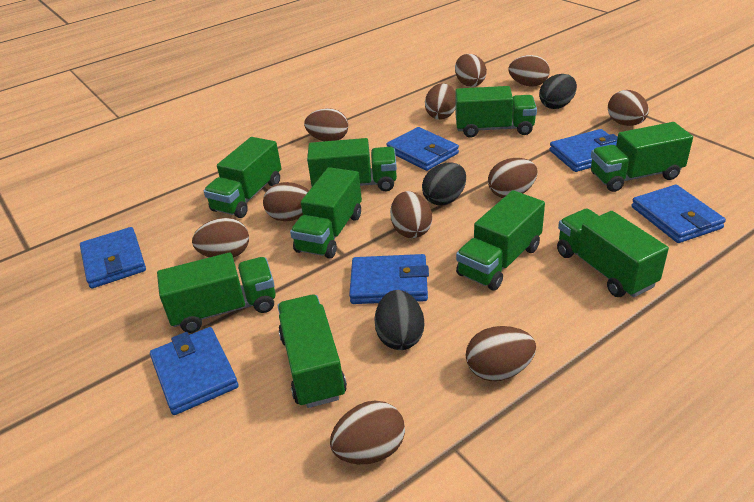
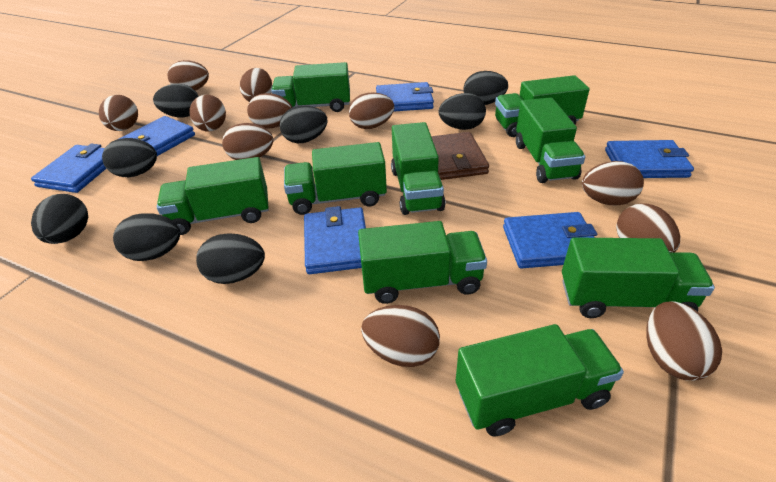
black egg: 3 -> 8
brown wallet: 0 -> 1

